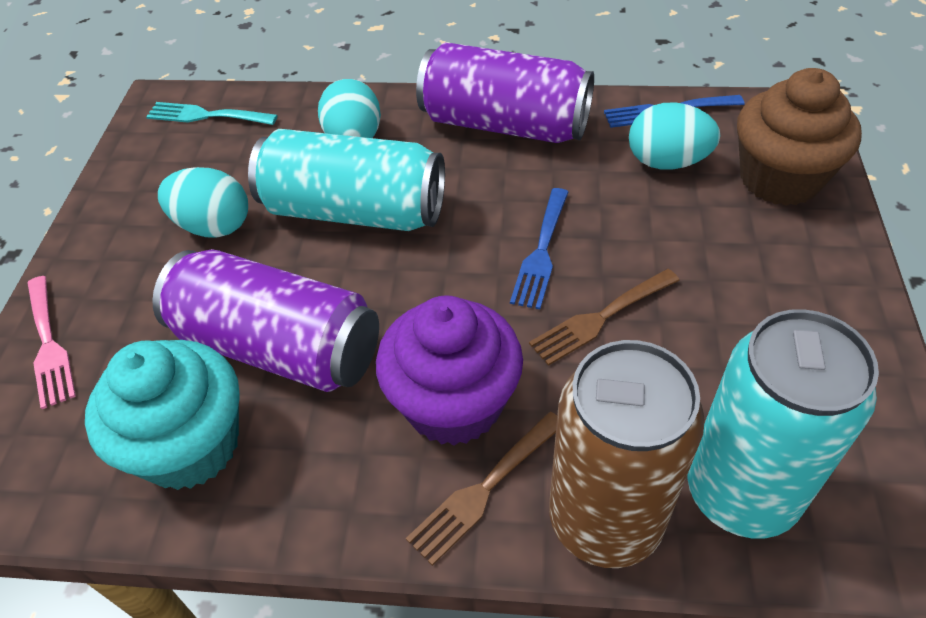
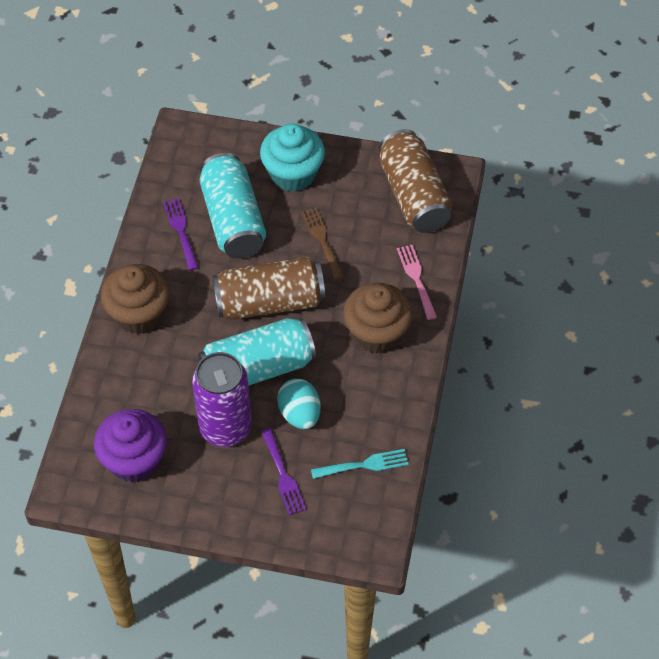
blue fork: 2 -> 0
brown can: 1 -> 2
brown cupcake: 1 -> 2
brown fork: 2 -> 1
purple can: 2 -> 1
purple fork: 0 -> 2
turquoise egg: 3 -> 1

